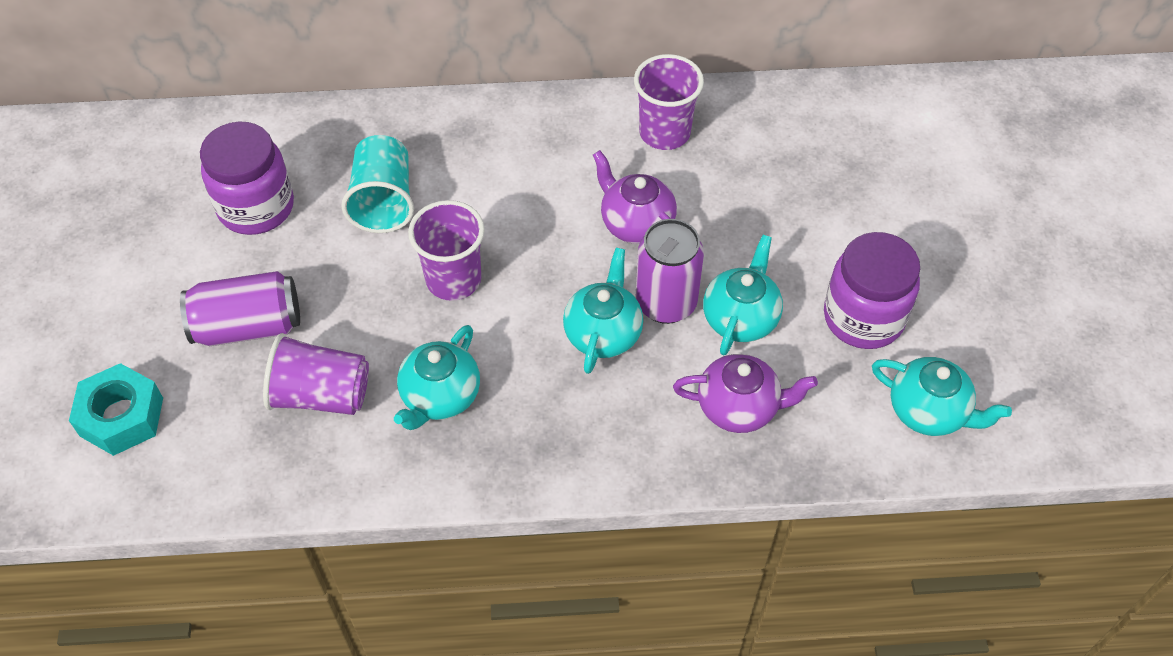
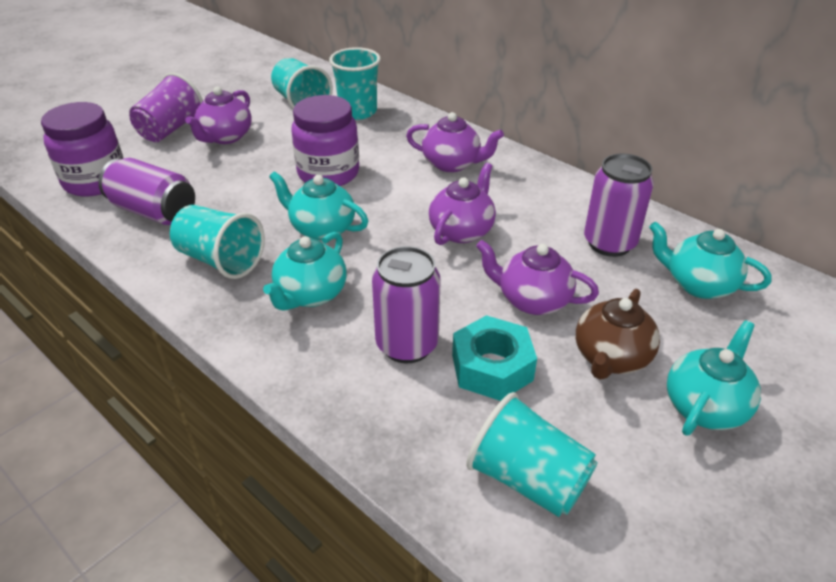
brown teapot: 0 -> 1
purple can: 2 -> 3
purple cup: 3 -> 1
purple teapot: 2 -> 4
turquoise cup: 1 -> 4

